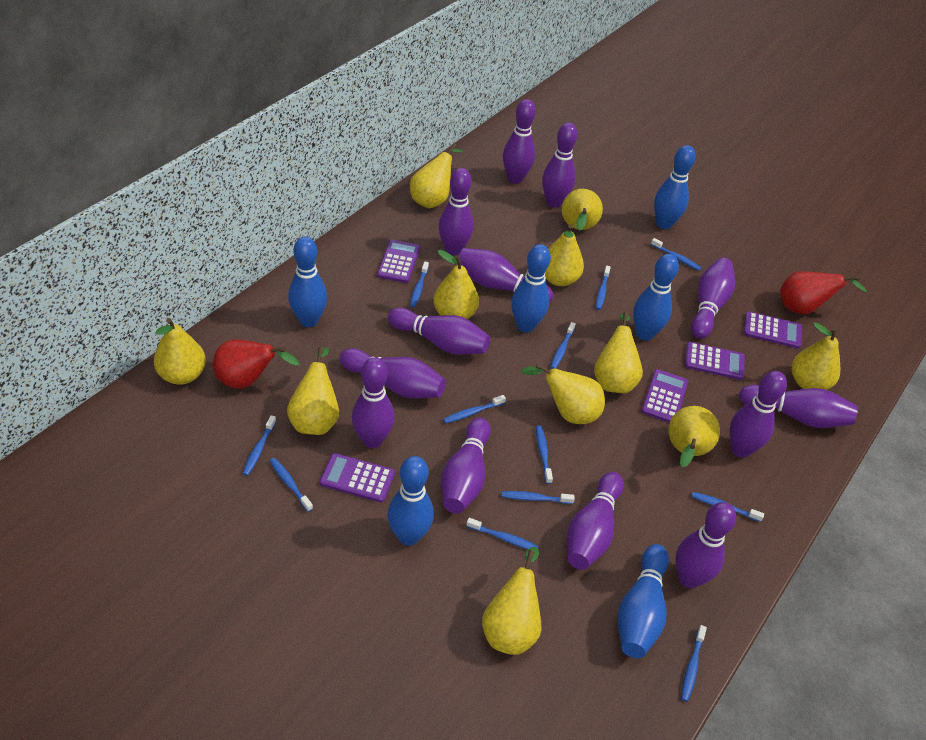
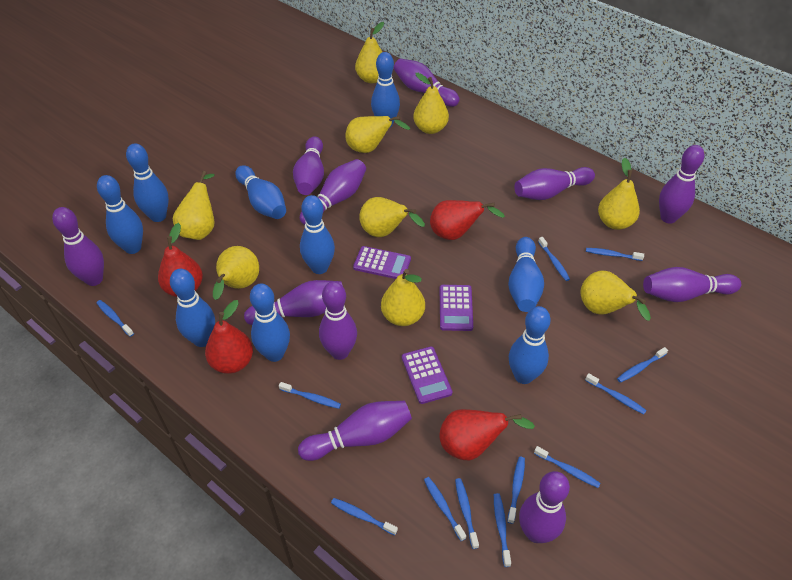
blue bowling pin: 6 -> 9
purple bowling pin: 13 -> 11
purple calculator: 5 -> 3
red pear: 2 -> 4
yellow pear: 11 -> 9

